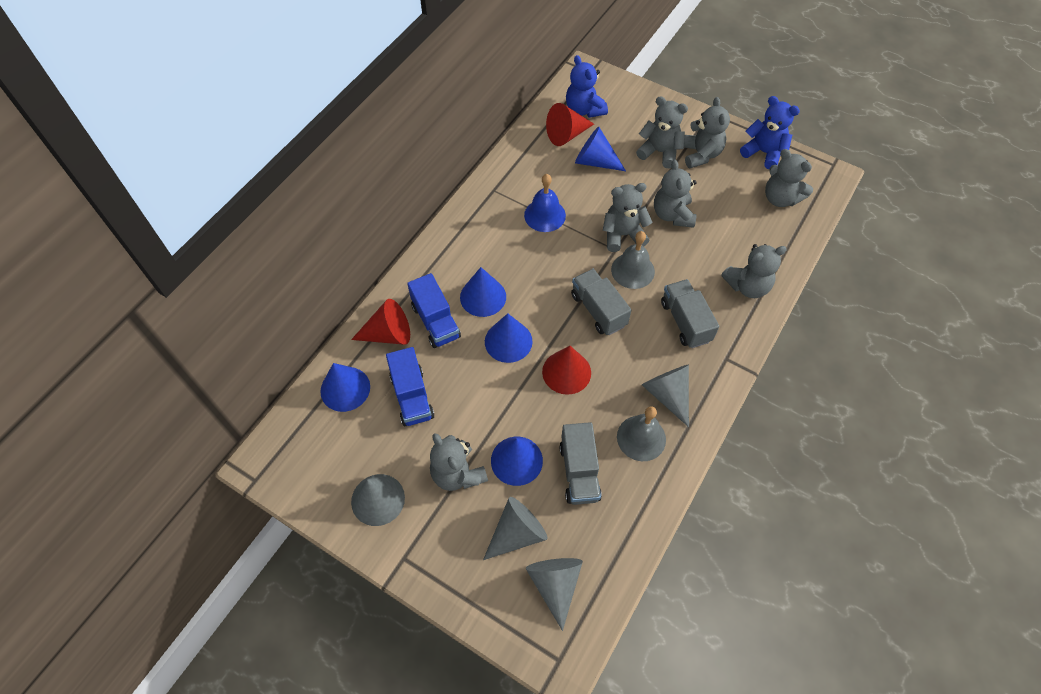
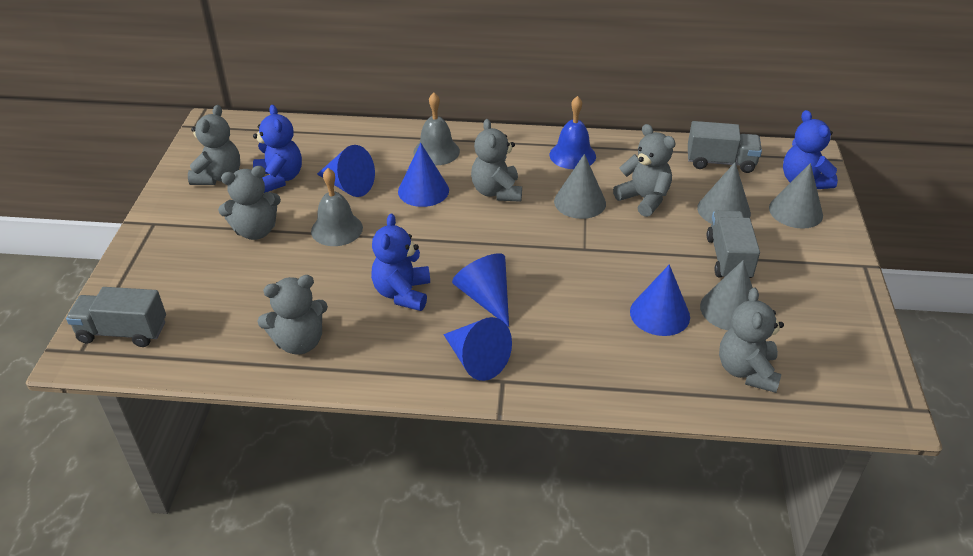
blue teddy bear: 2 -> 3
blue truck: 2 -> 0
grey teddy bear: 7 -> 6
red cone: 3 -> 0

